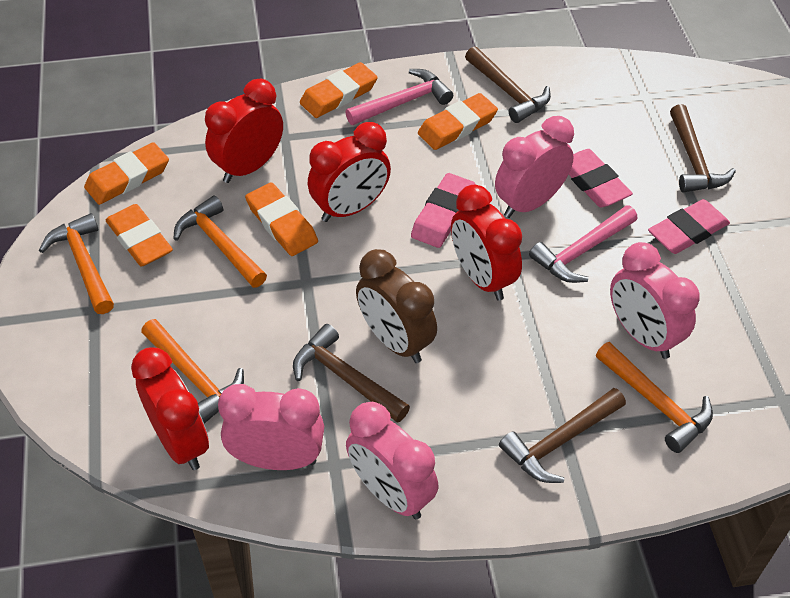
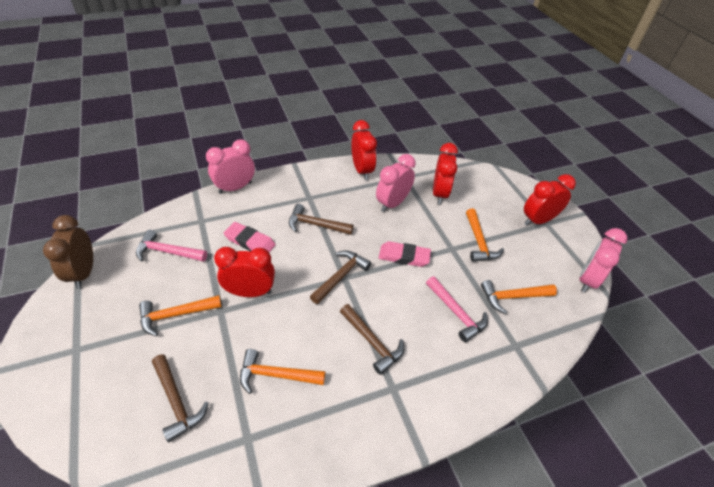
orange eraser: 5 -> 0
pink clock: 4 -> 3
pink eraser: 3 -> 2

